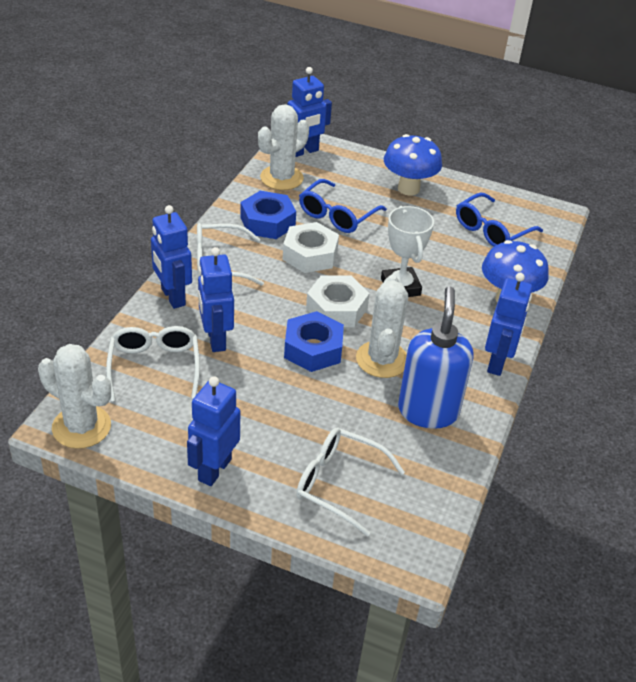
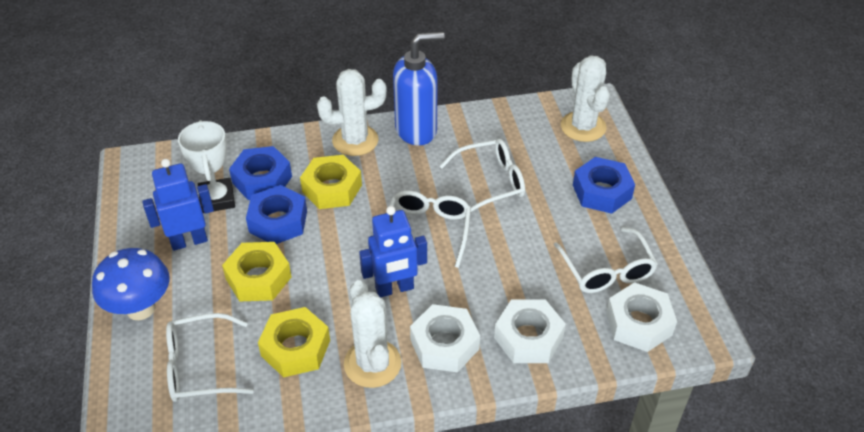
blue glasses: 2 -> 0
blue mushroom: 2 -> 1
blue nut: 2 -> 3
blue robot: 5 -> 2
white glasses: 3 -> 4
white nut: 2 -> 3
yellow nut: 0 -> 3

